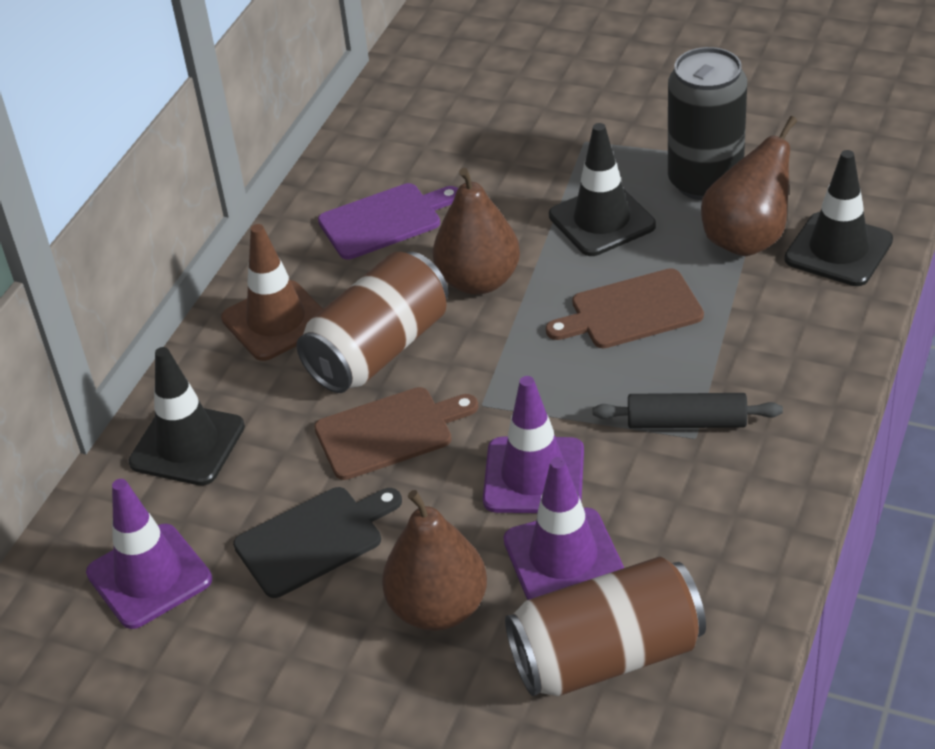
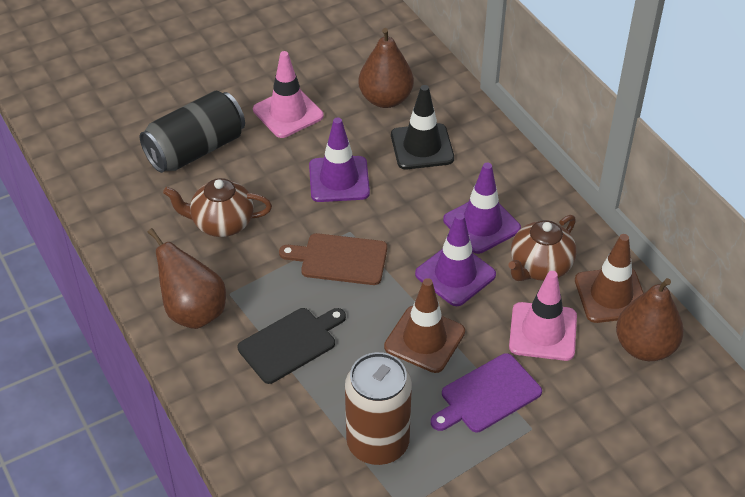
black rolling pin: 1 -> 0
black traffic cone: 3 -> 1
brown can: 2 -> 1
brown cutting board: 2 -> 1
brown teapot: 0 -> 2
brown traffic cone: 1 -> 2
pink traffic cone: 0 -> 2

